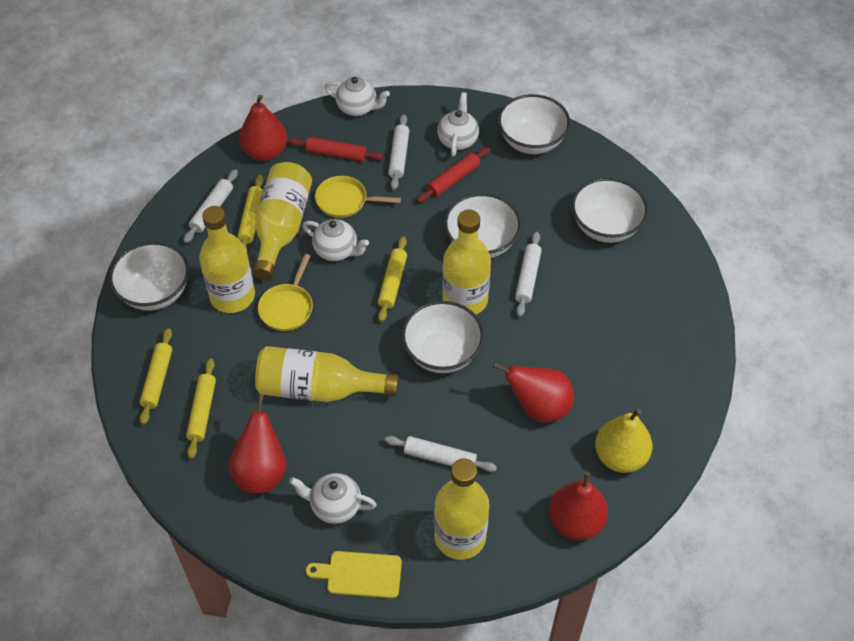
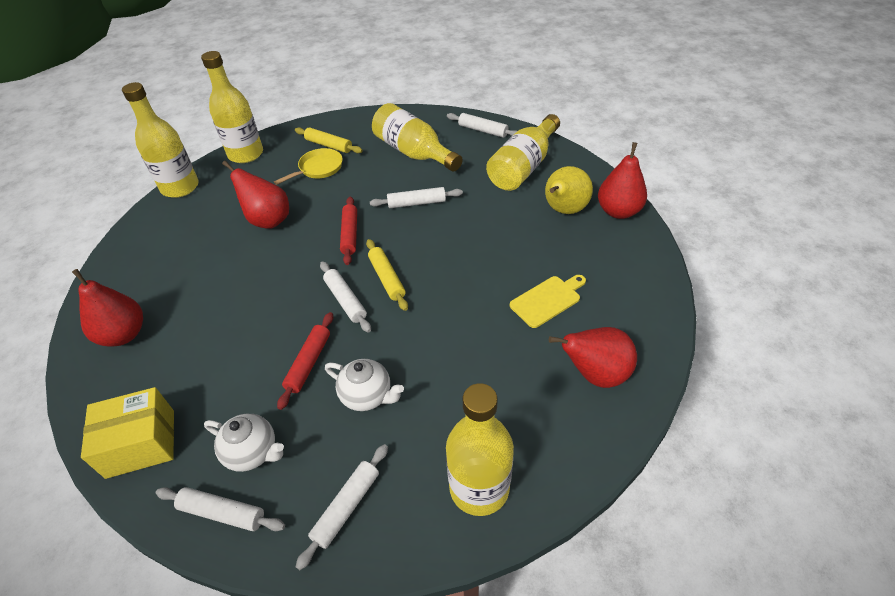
white bowl: 5 -> 0
white rolling pin: 4 -> 5
white teapot: 4 -> 2
yellow box: 0 -> 1
yellow pan: 2 -> 1
yellow rolling pin: 4 -> 2

